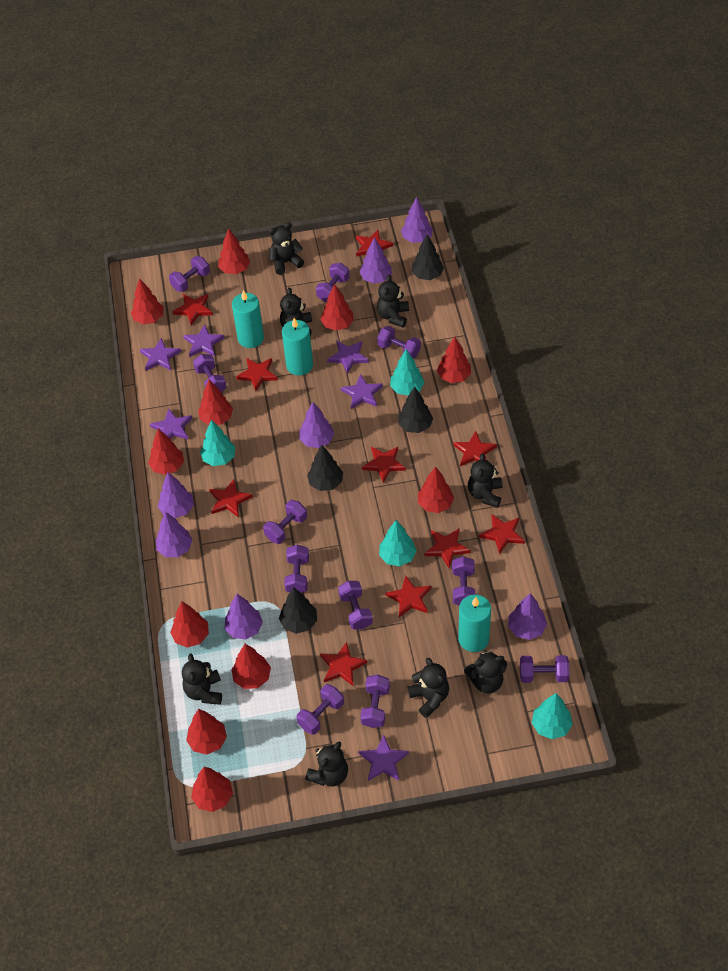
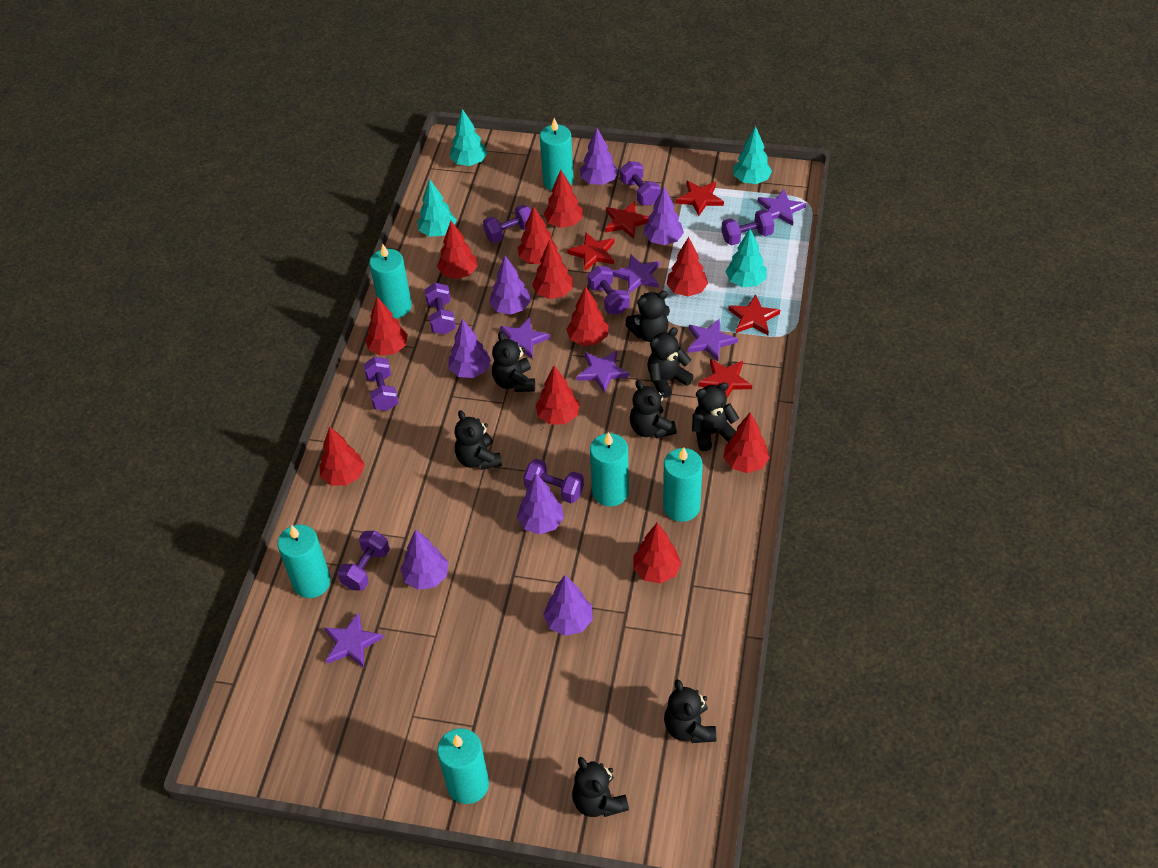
black tree: 4 -> 0
purple dumbbell: 11 -> 8
red star: 10 -> 5
turquoise candle: 3 -> 6

